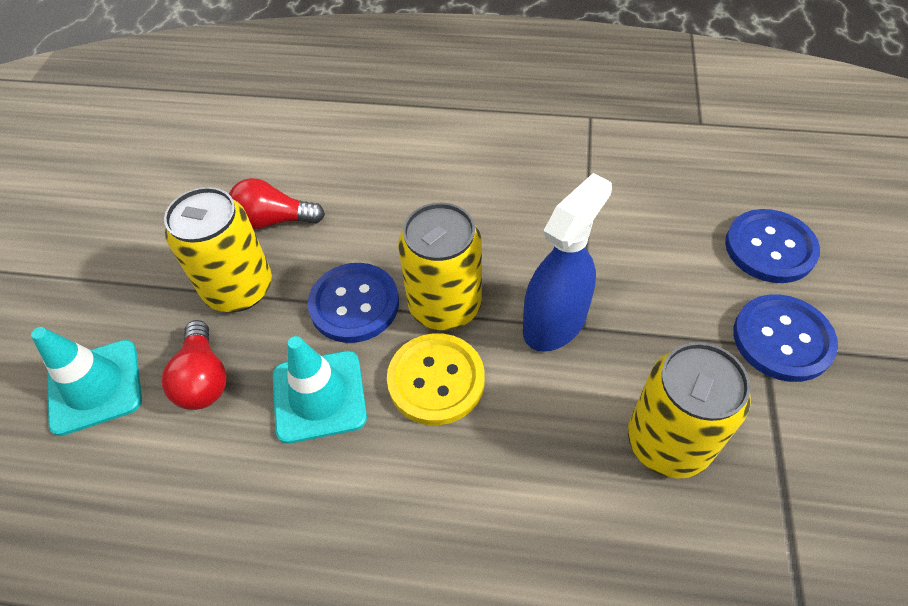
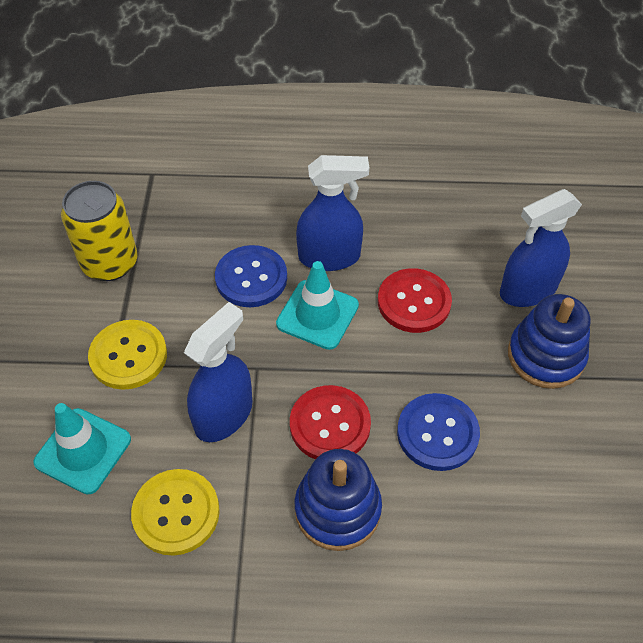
blue button: 3 -> 2
blue spray bottle: 1 -> 3
blue stacking toy: 0 -> 2
red button: 0 -> 2
red light bulb: 2 -> 0
yellow button: 1 -> 2
yellow can: 3 -> 1

